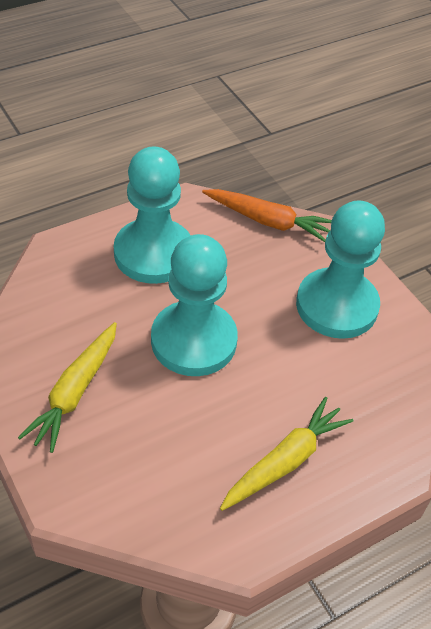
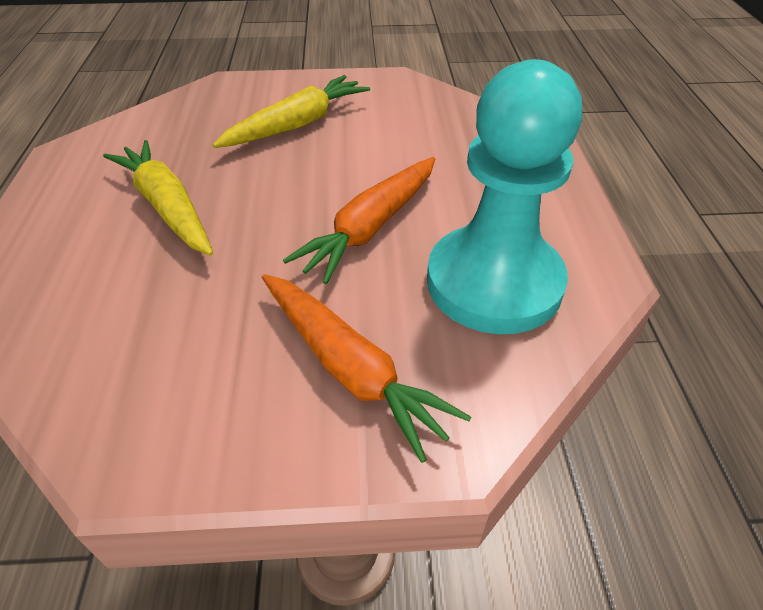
orange carrot: 1 -> 2
turquoise pawn: 3 -> 1

